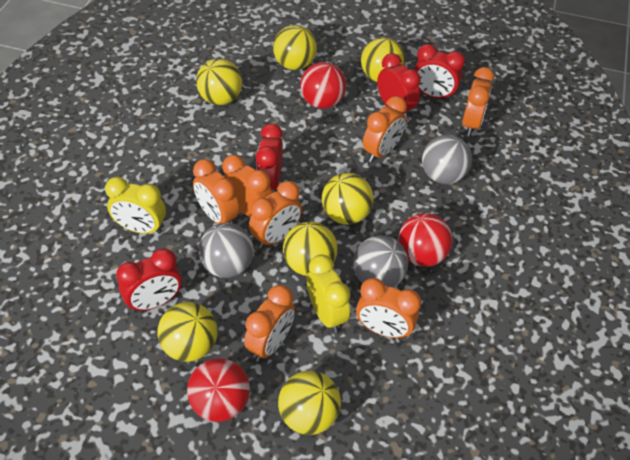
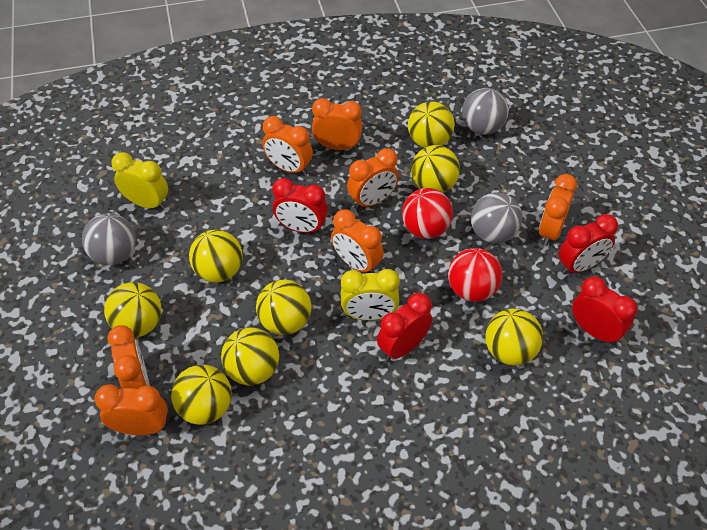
red ball: 3 -> 2
yellow ball: 7 -> 8

